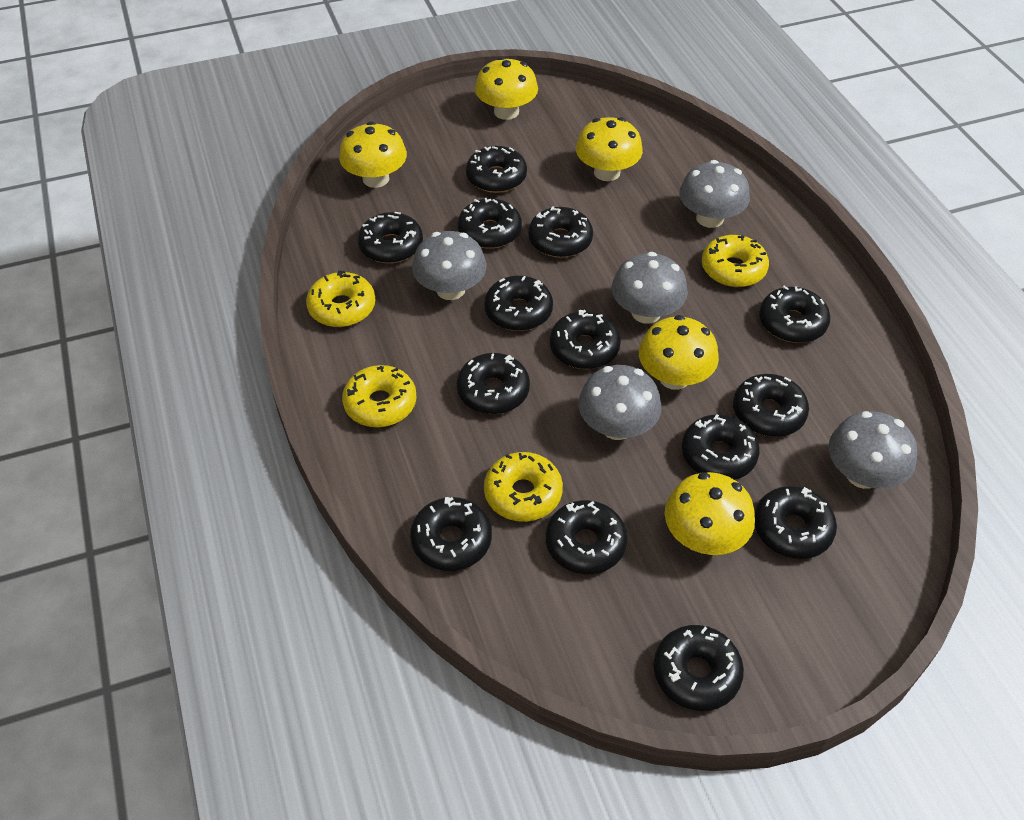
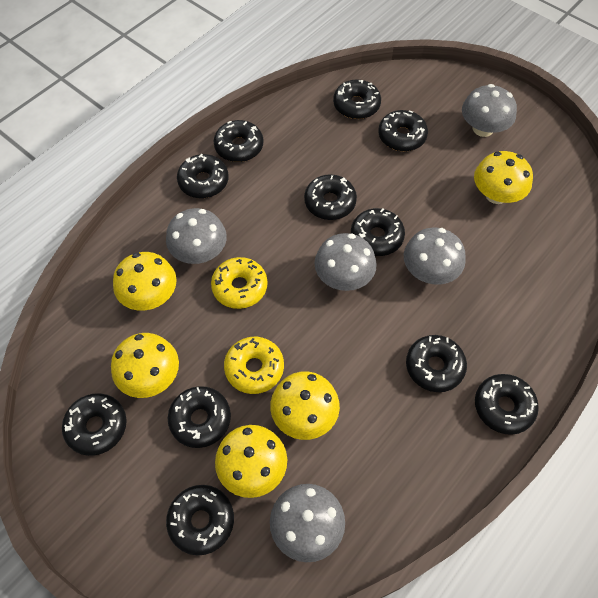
black donut: 14 -> 11
yellow donut: 4 -> 2

